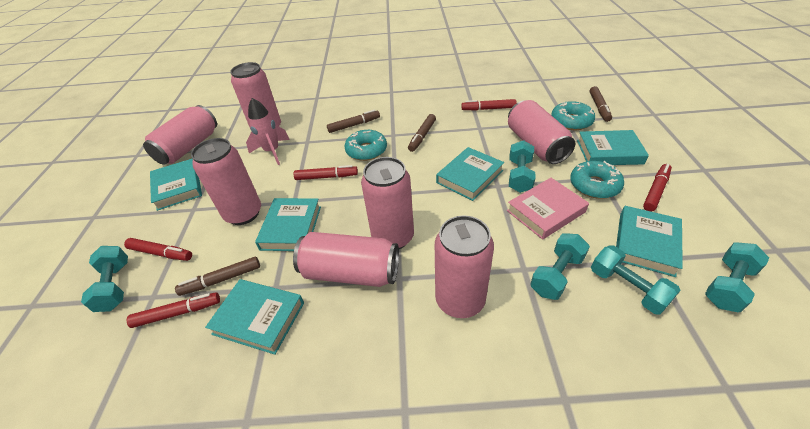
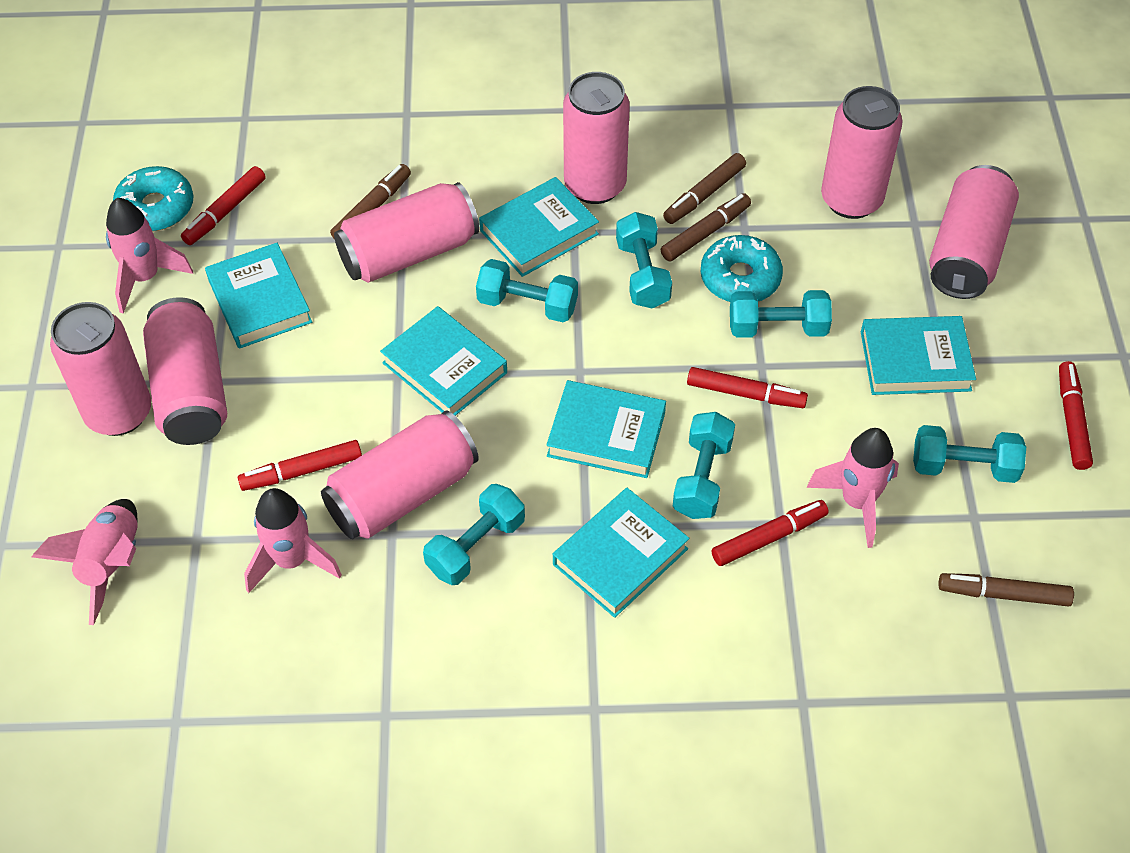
pink book: 1 -> 0
pink rocket: 1 -> 4
turquoise donut: 3 -> 2
turquoise dumbbell: 5 -> 6

